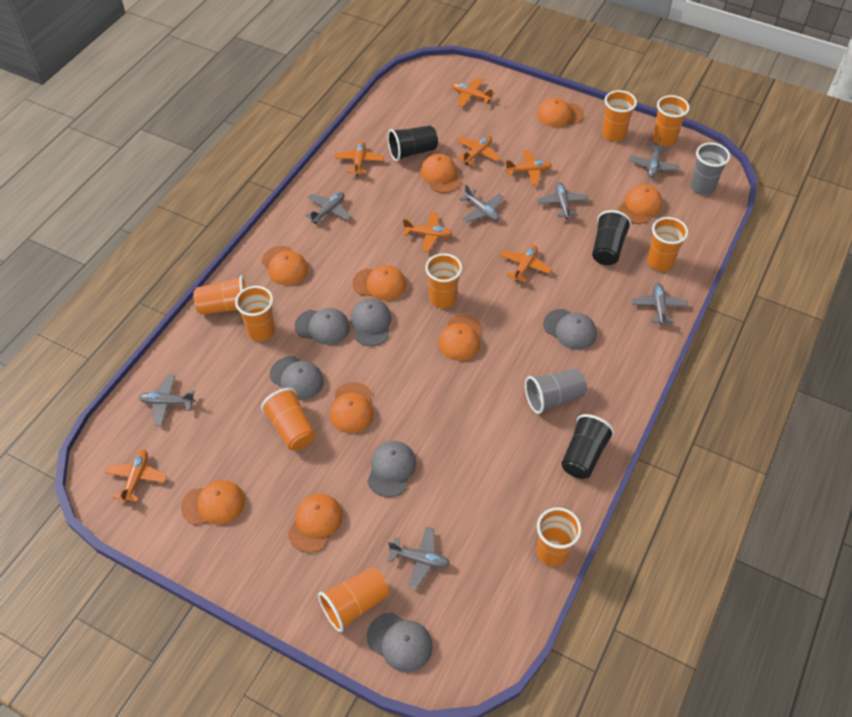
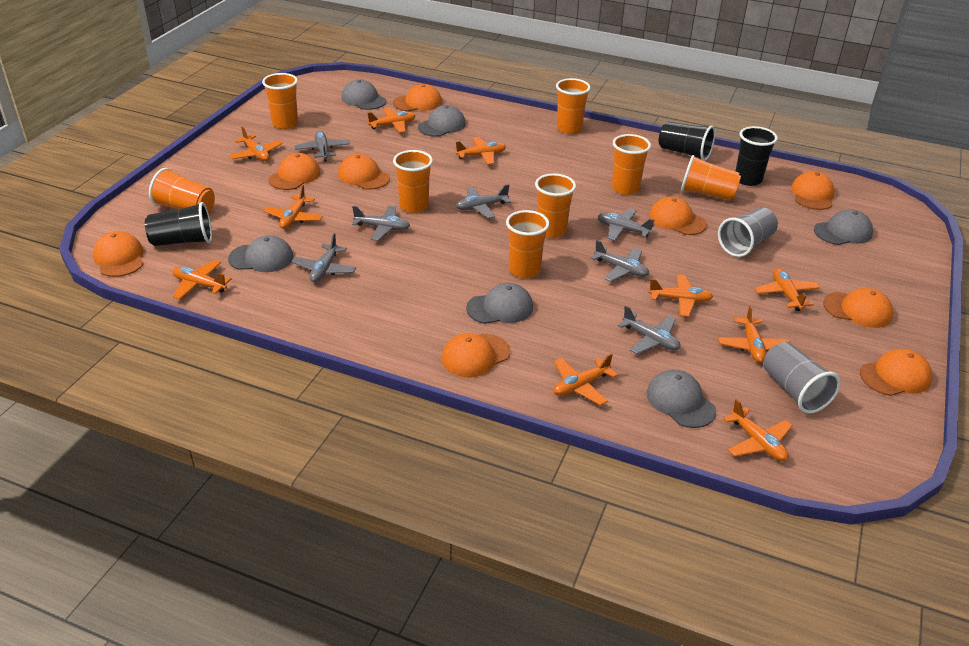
orange cup: 9 -> 8
orange plane: 7 -> 10

